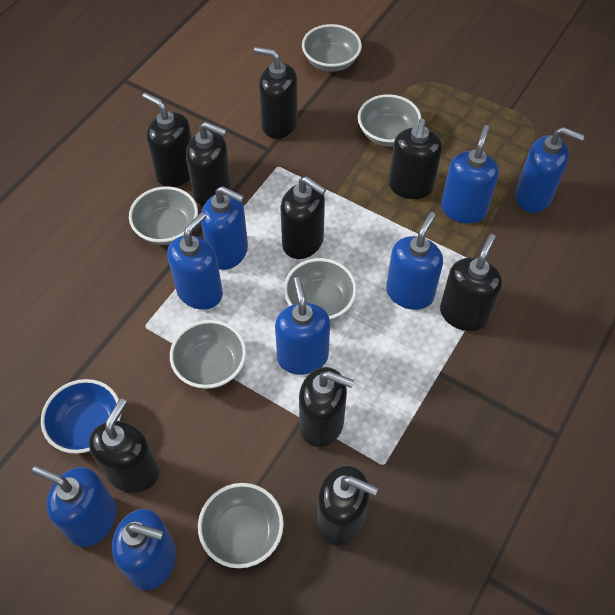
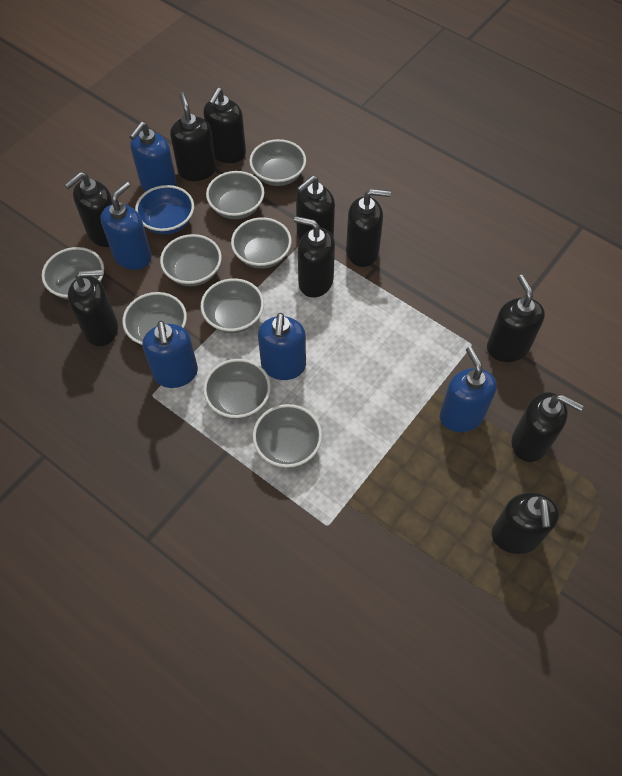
black soap dispenser: 9 -> 10
blue soap dispenser: 8 -> 5
grey bowl: 6 -> 9

